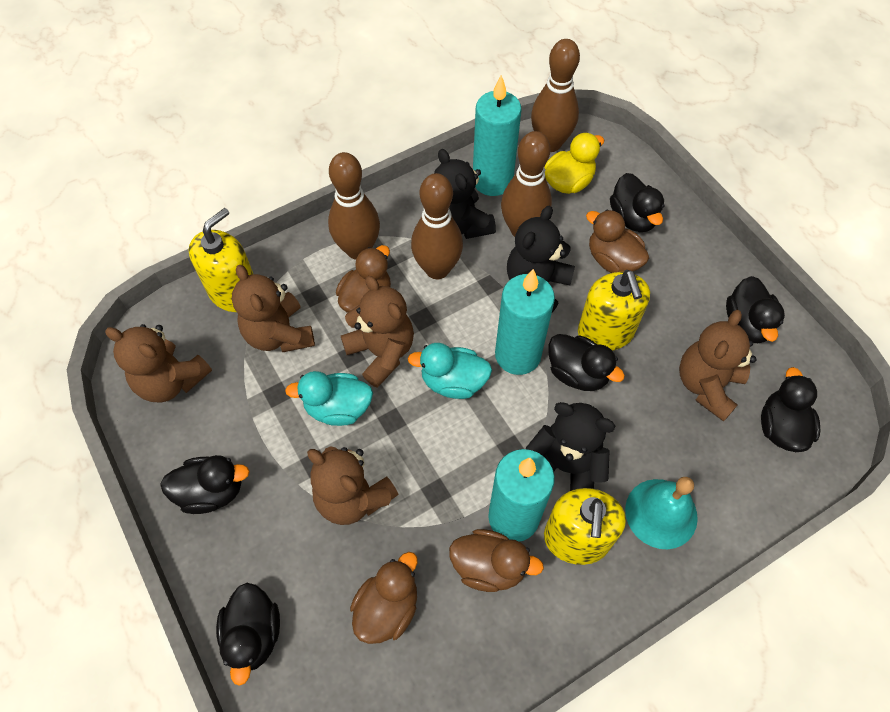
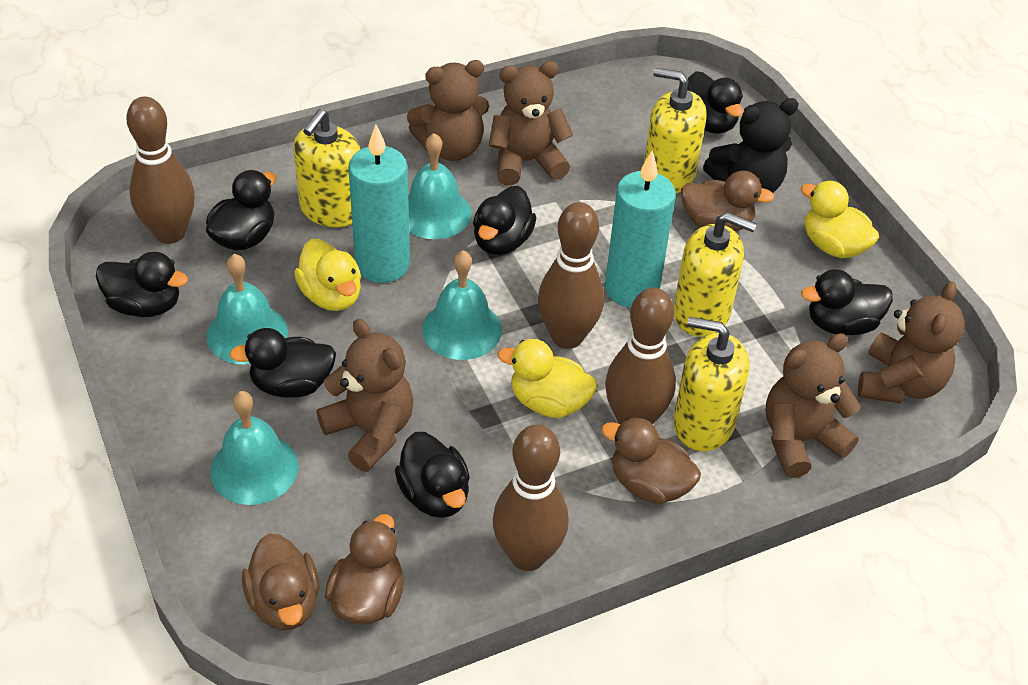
black duck: 6 -> 7
black teddy bear: 3 -> 1
turquoise bell: 1 -> 4
turquoise candle: 3 -> 2
turquoise duck: 2 -> 0
yellow duck: 1 -> 3
yellow soap dispenser: 3 -> 4

